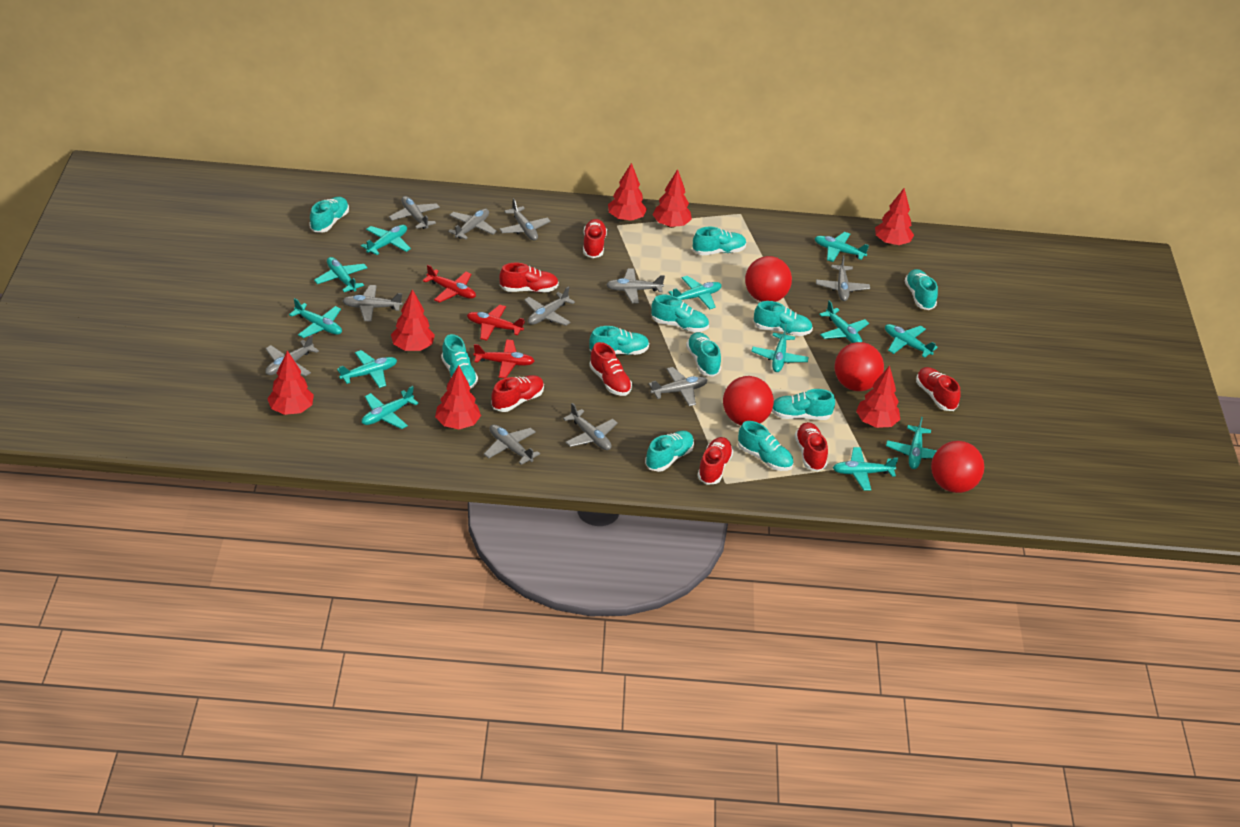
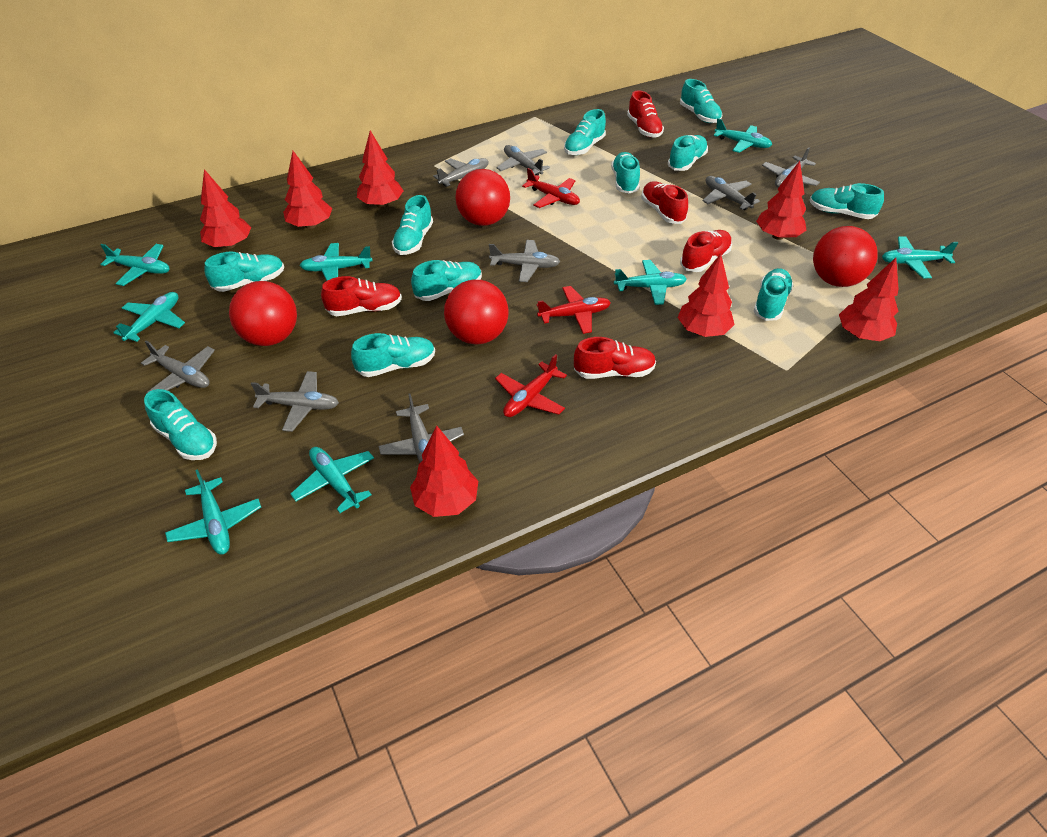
grey plane: 11 -> 8
red shoe: 7 -> 5
turquoise plane: 12 -> 8

